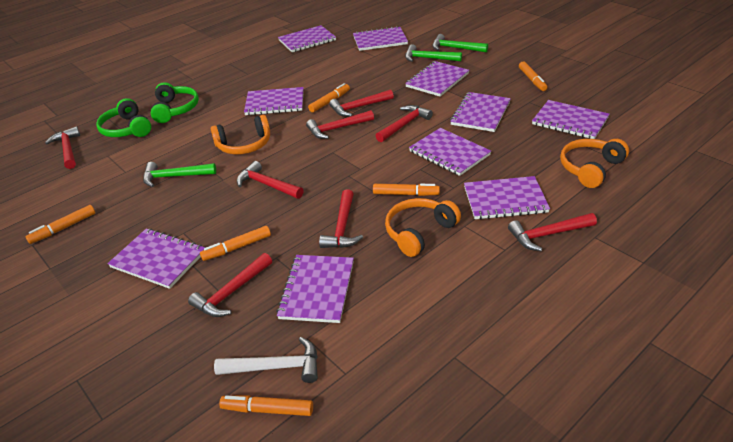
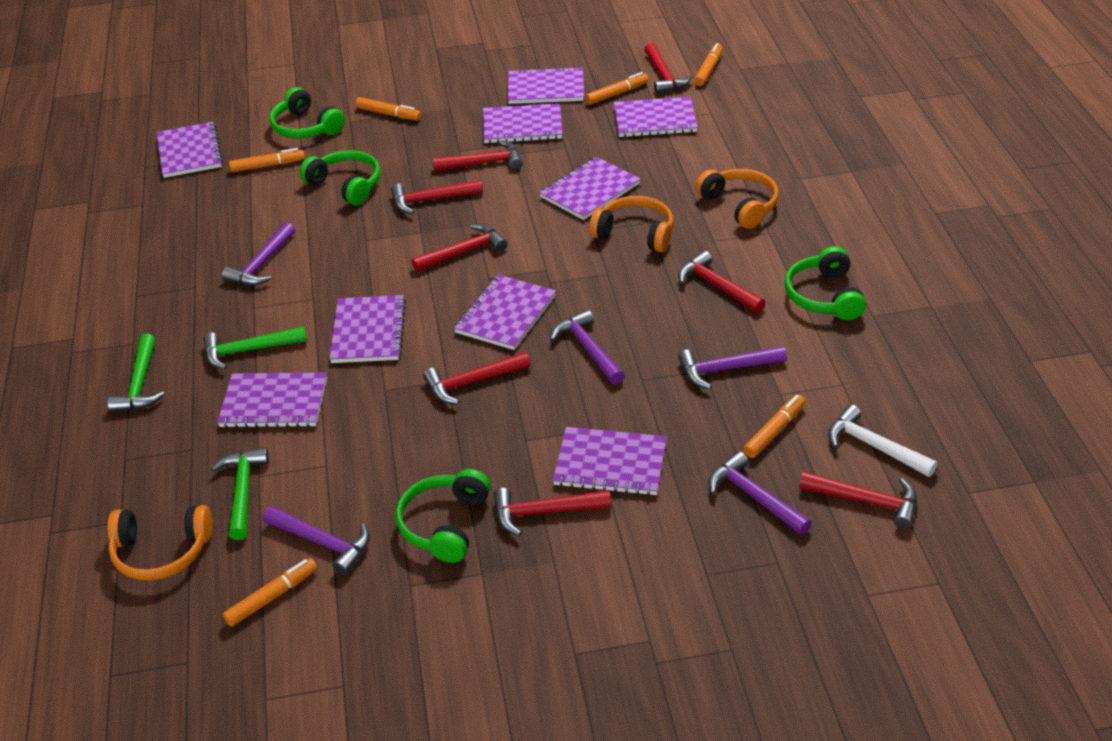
green headphones: 2 -> 4
purple hammer: 0 -> 5
purple notebook: 10 -> 9

